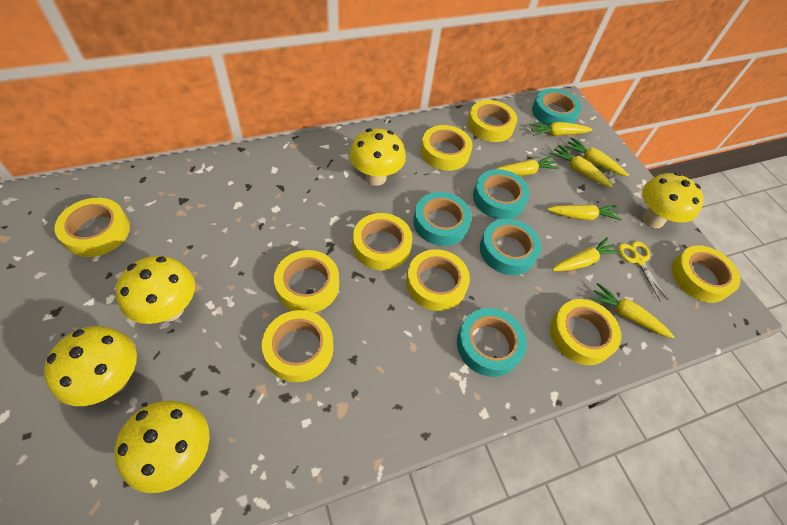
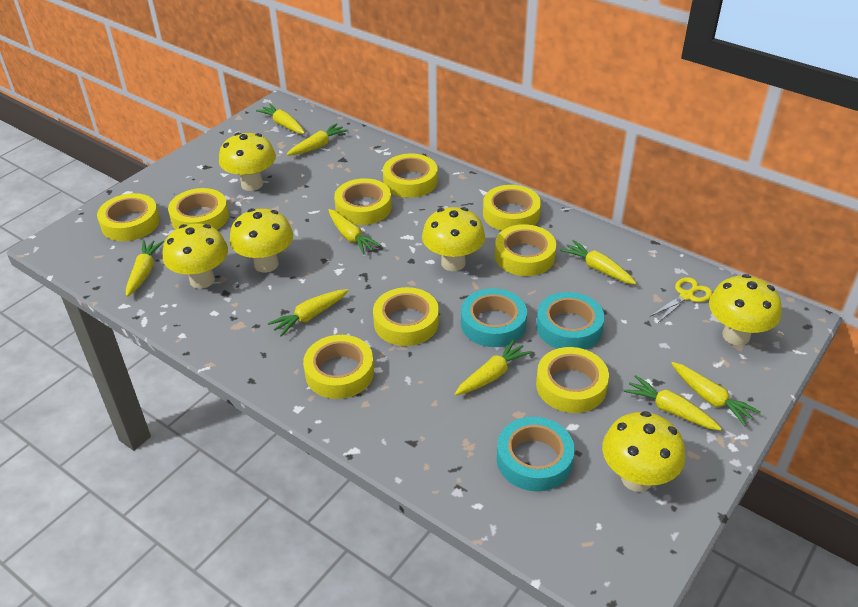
turquoise tape: 5 -> 3
yellow carrot: 7 -> 9
yellow mushroom: 5 -> 6

